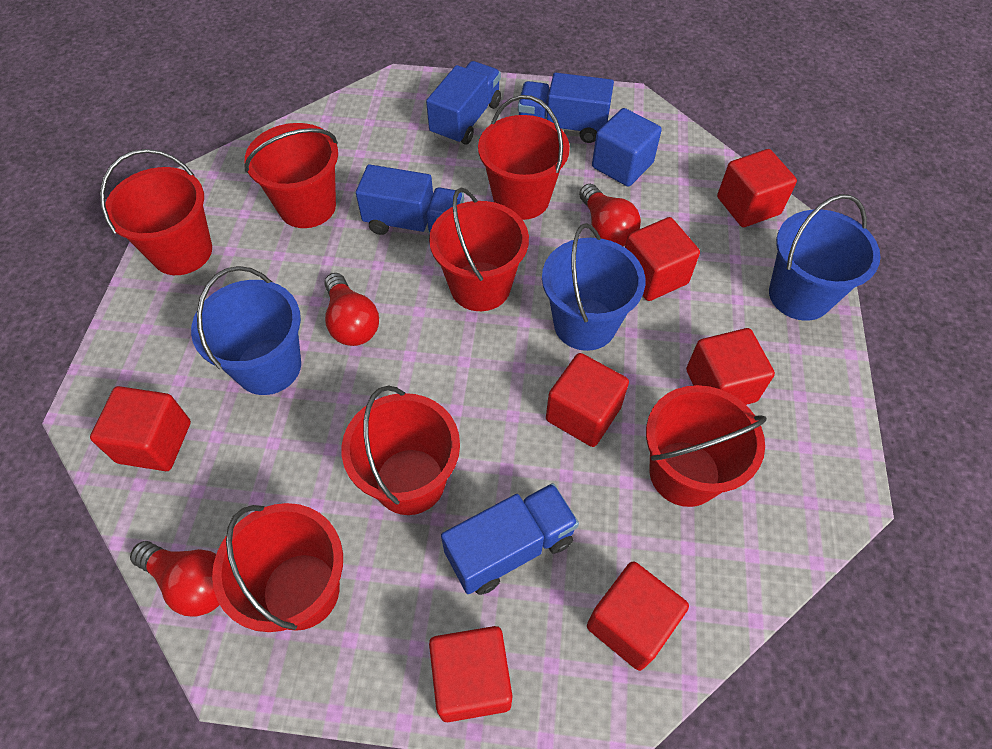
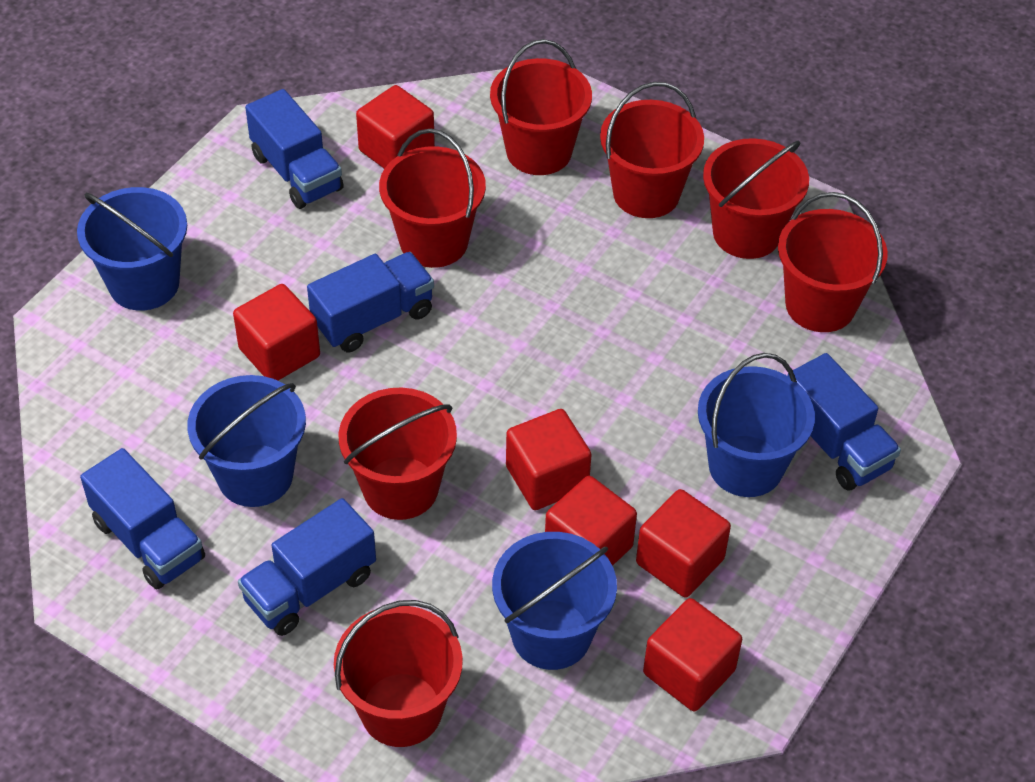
blue bucket: 3 -> 4
blue cube: 1 -> 0
blue truck: 4 -> 5
red cube: 7 -> 6
red light bulb: 3 -> 0

